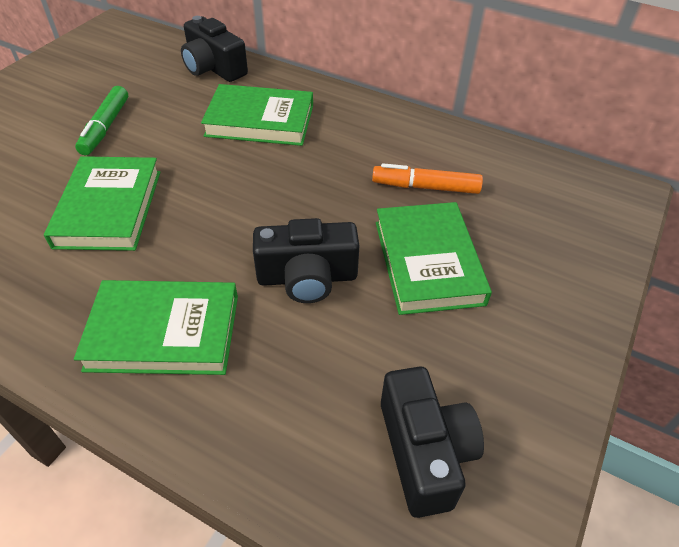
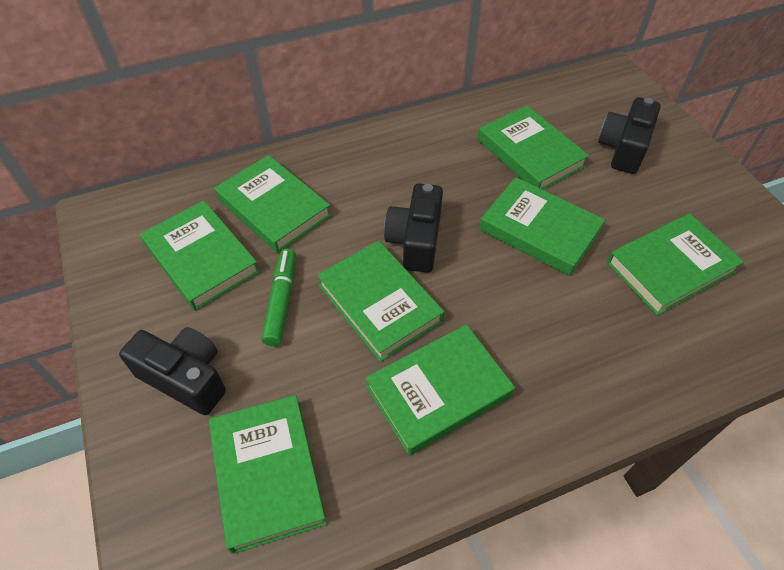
green book: 4 -> 8
orange marker: 1 -> 0

